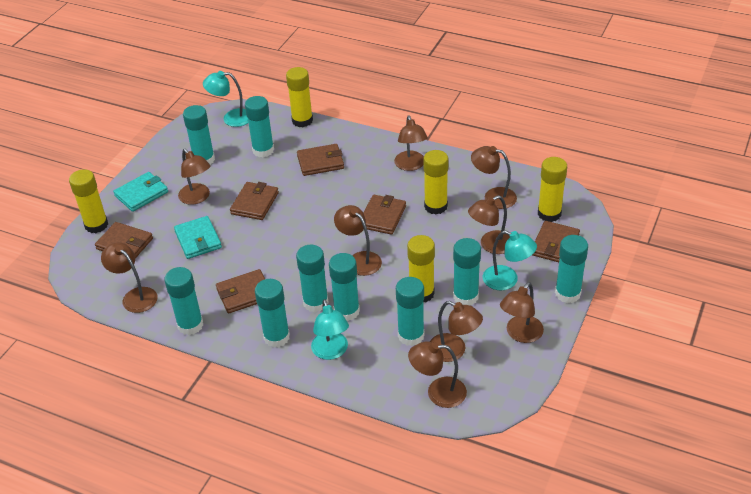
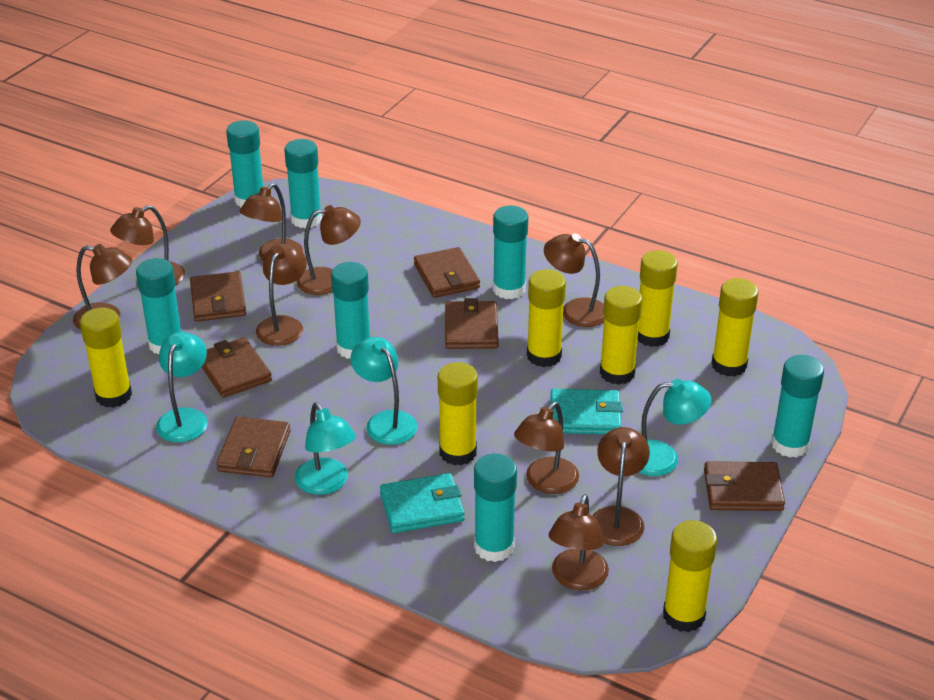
turquoise glue stick: 9 -> 7
turquoise lamp: 3 -> 4
yellow glue stick: 5 -> 7

